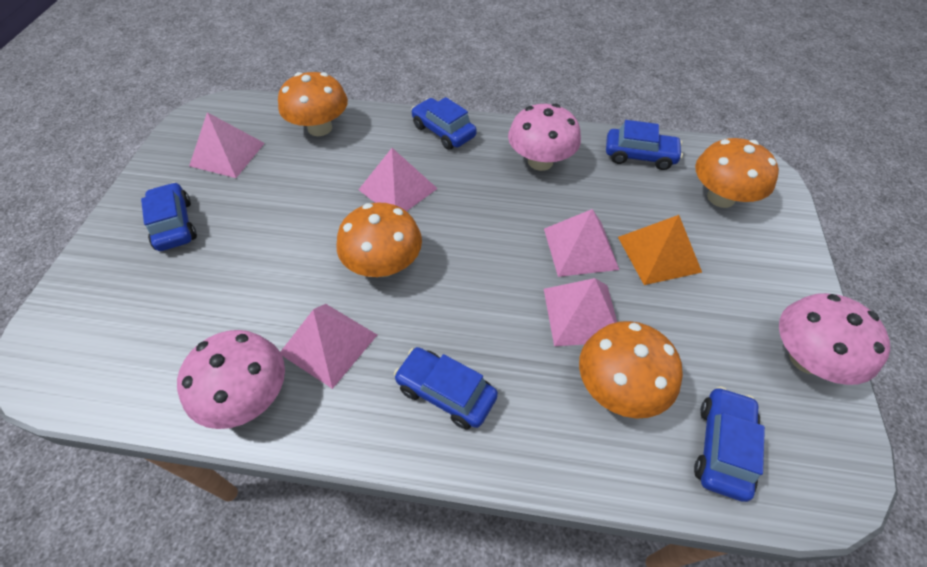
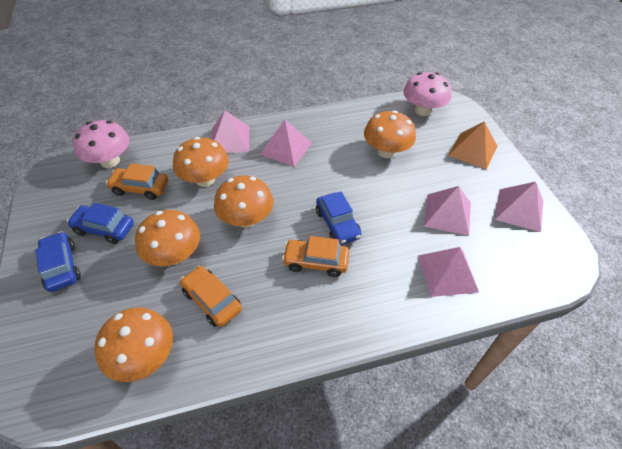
blue car: 5 -> 3
orange car: 0 -> 3
orange mushroom: 4 -> 5
pink mushroom: 3 -> 2

